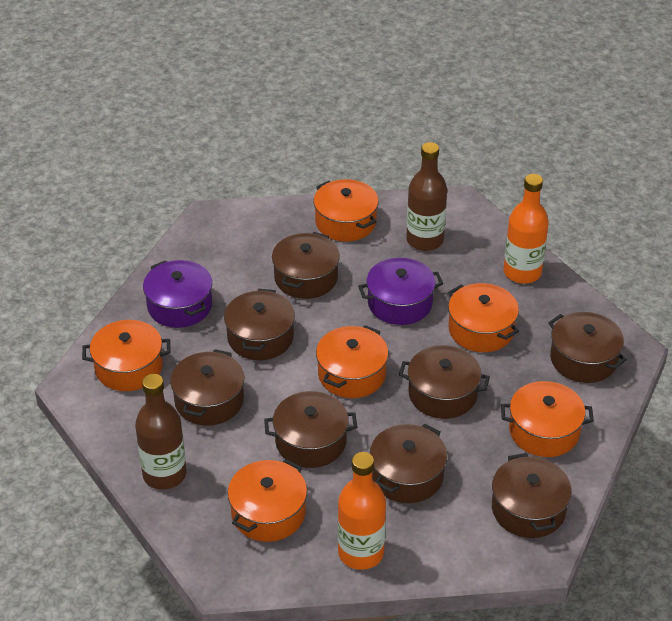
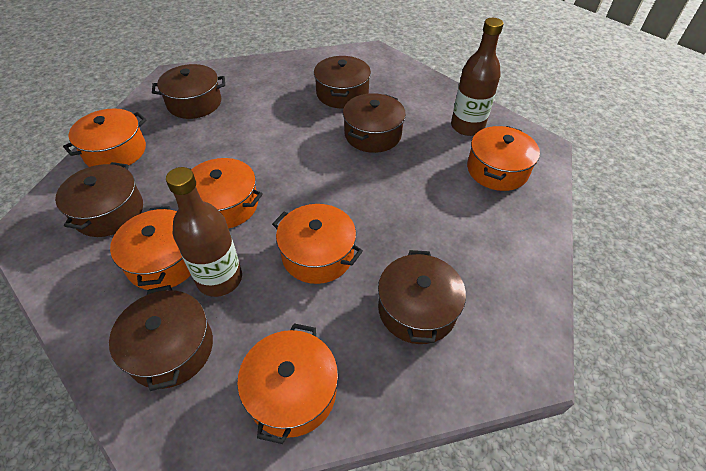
brown pot: 8 -> 6
orange bottle: 2 -> 0
purple pot: 2 -> 0

